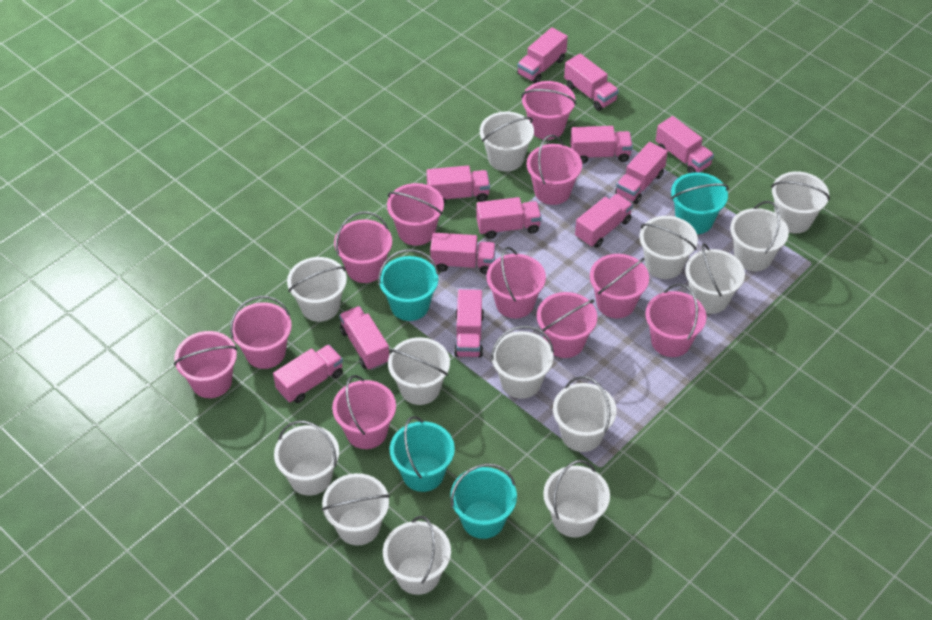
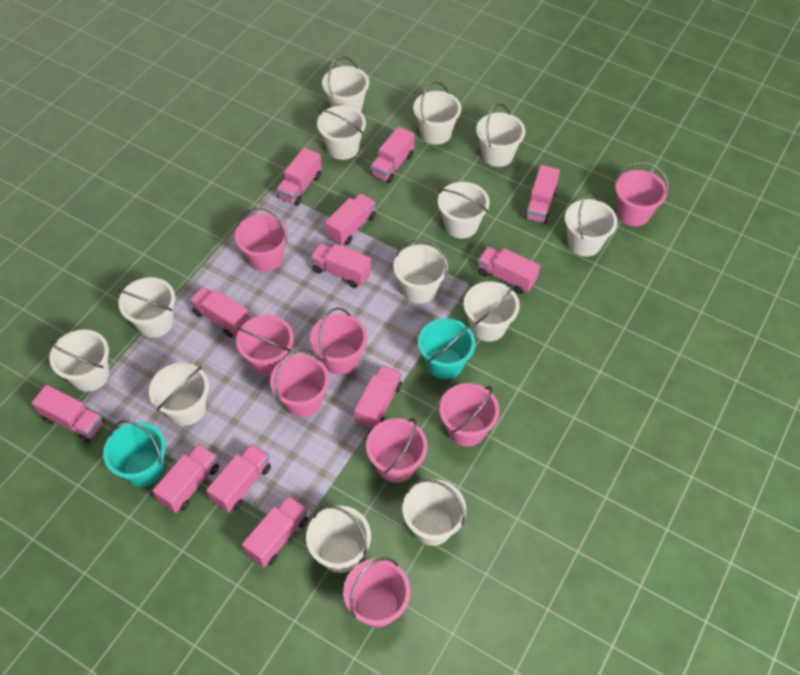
pink bucket: 11 -> 8
turquoise bucket: 4 -> 2

